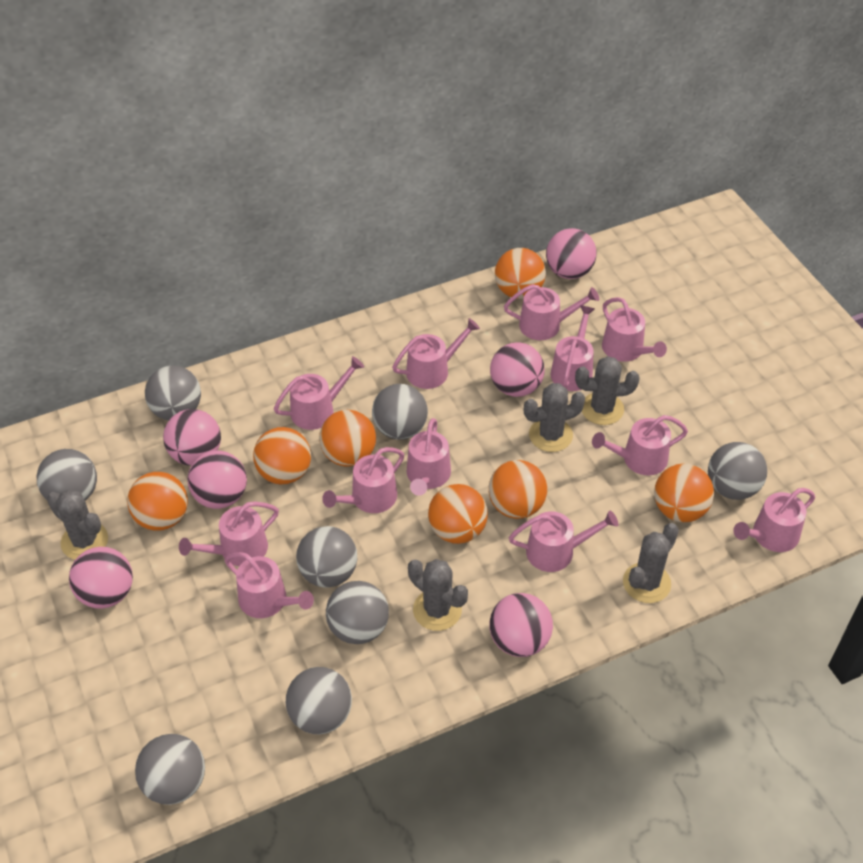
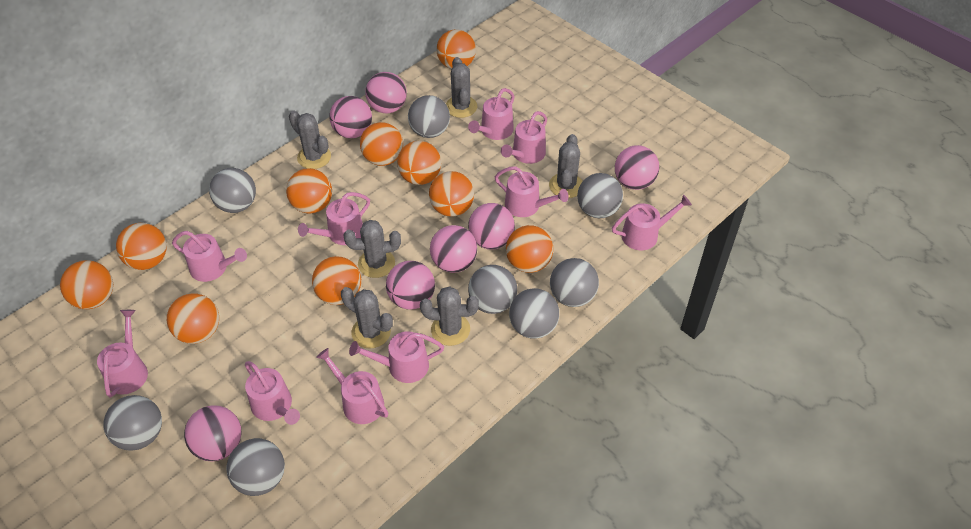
grey cactus: 5 -> 6
orange ball: 7 -> 10
pink ball: 6 -> 7
pink watering can: 12 -> 10

